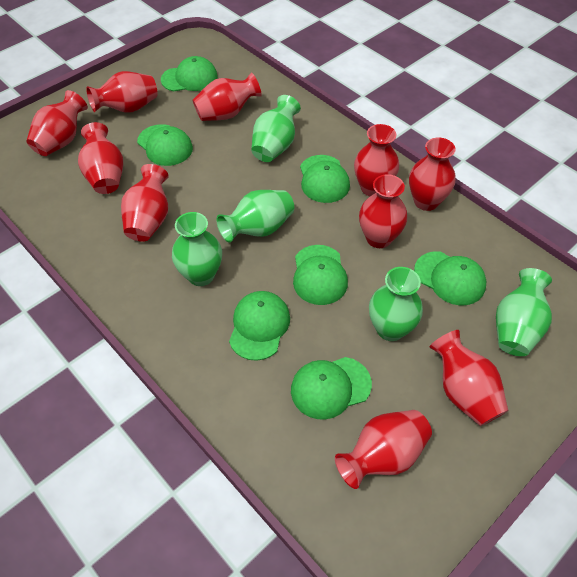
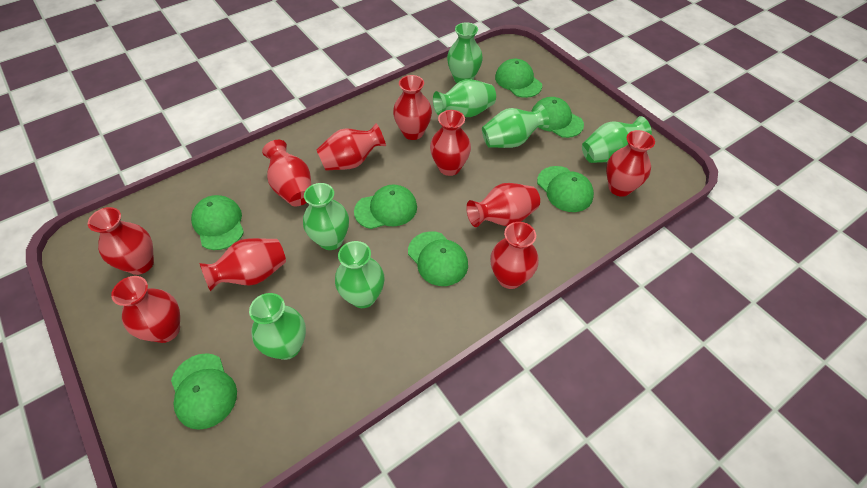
green vase: 5 -> 7

